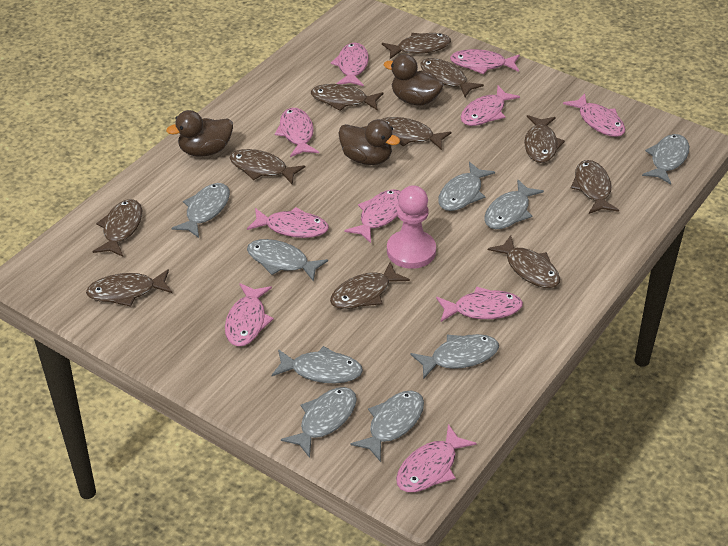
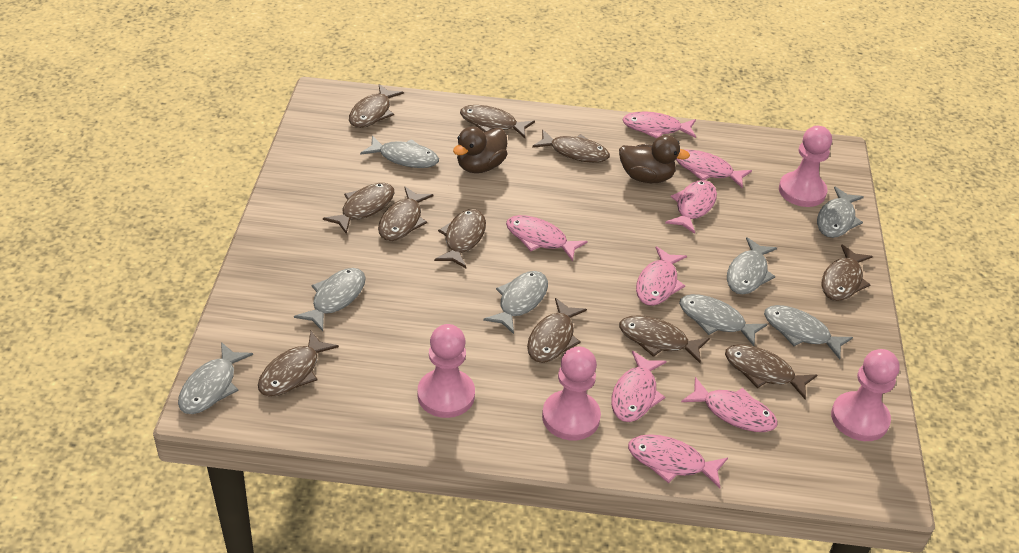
brown duck: 3 -> 2
grey fish: 9 -> 8
pink fish: 10 -> 8
pink pawn: 1 -> 4

